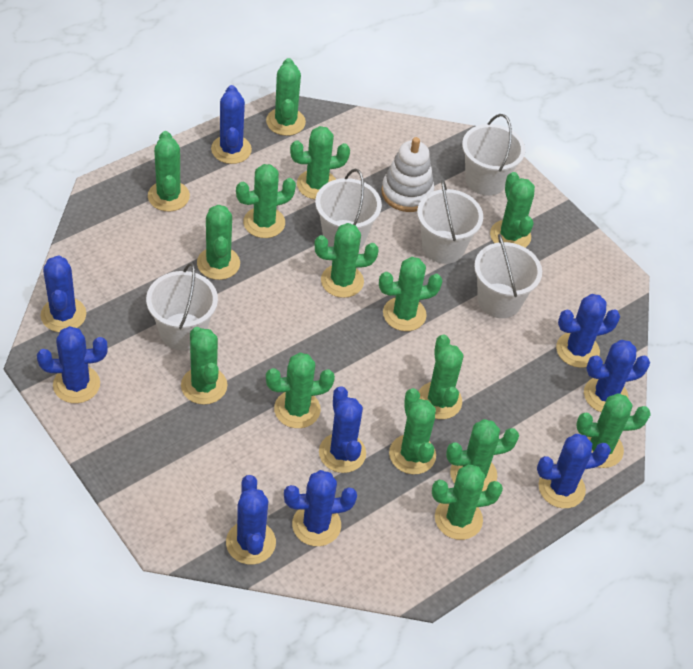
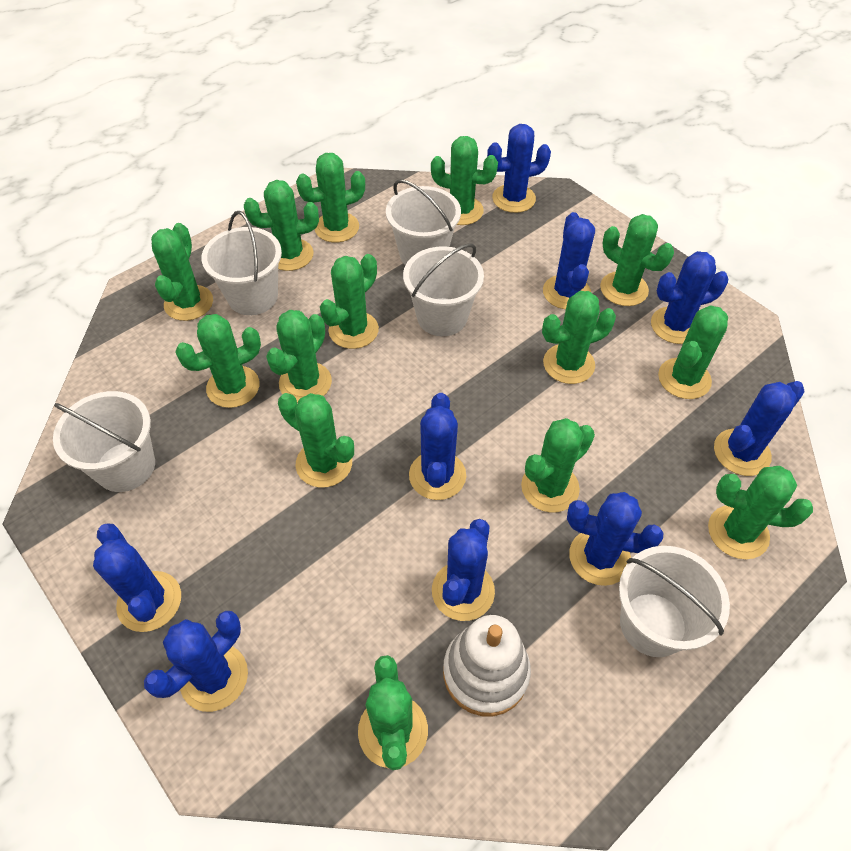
green cactus: 15 -> 14

